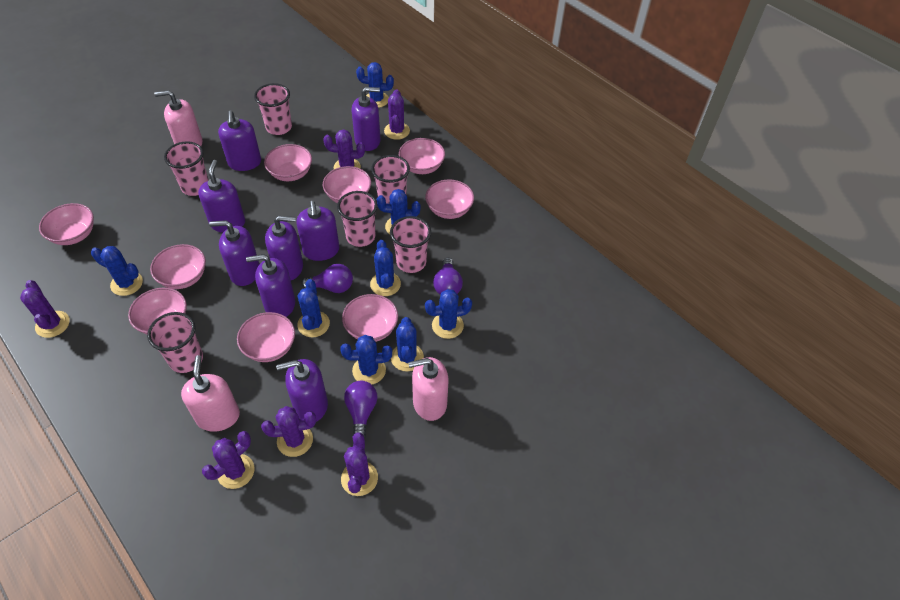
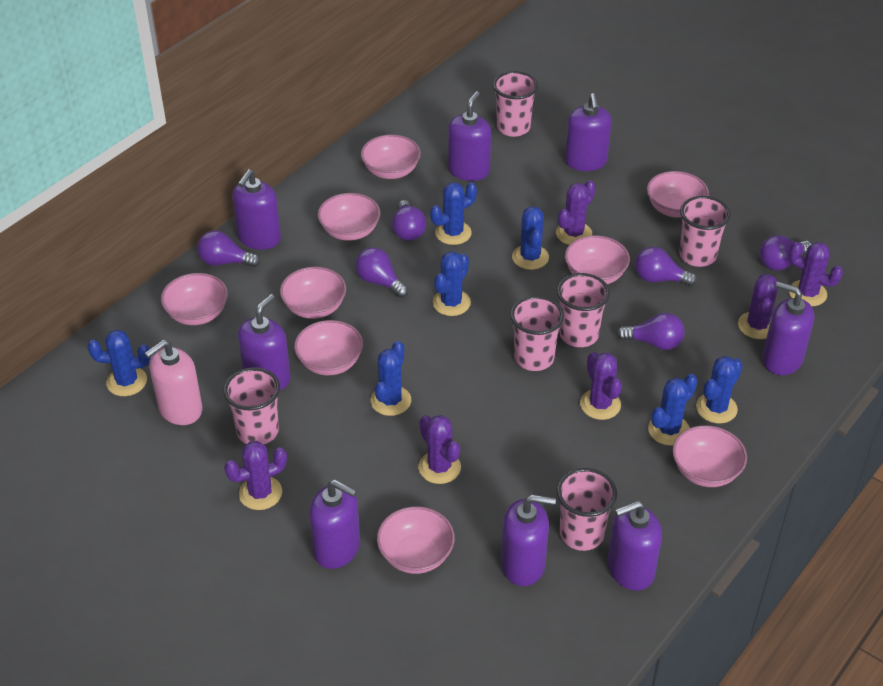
blue cactus: 8 -> 7
pink soap dispenser: 3 -> 1
purple light bulb: 3 -> 6

